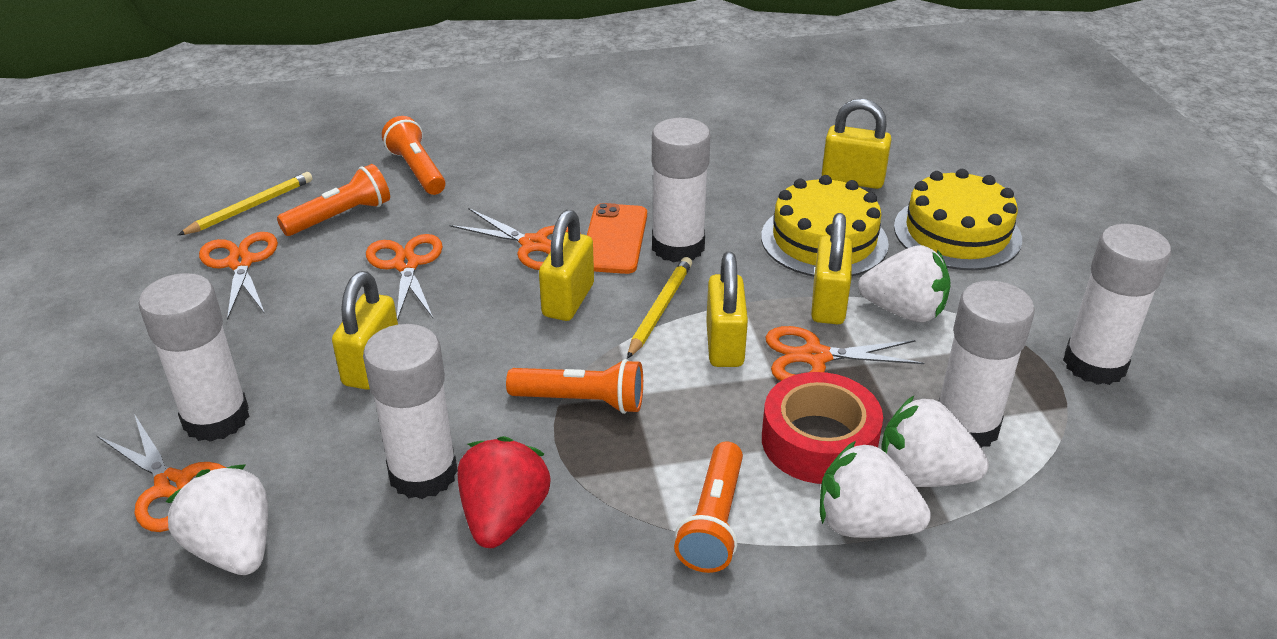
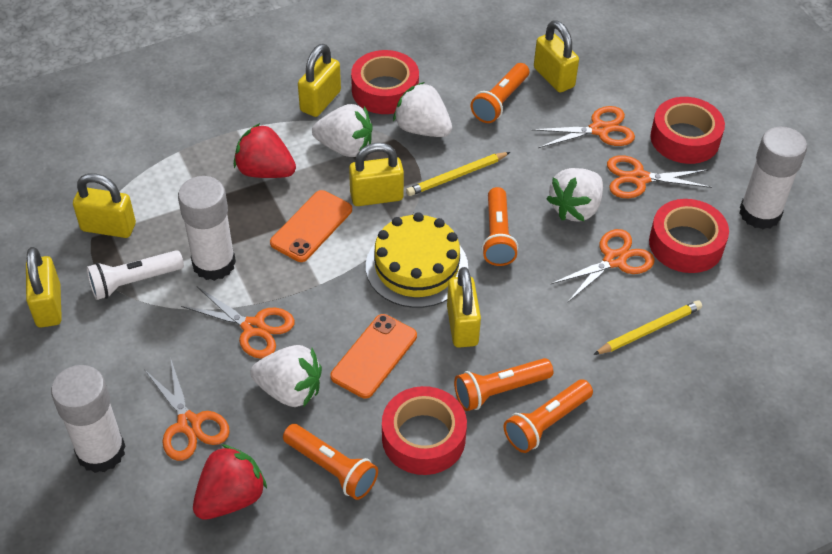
orange flashlight: 4 -> 5
orange phone: 1 -> 2
red strawberry: 1 -> 2
red tape: 1 -> 4
white flashlight: 0 -> 1
white glue stick: 5 -> 3
yellow cake: 2 -> 1
yellow padlock: 5 -> 6

